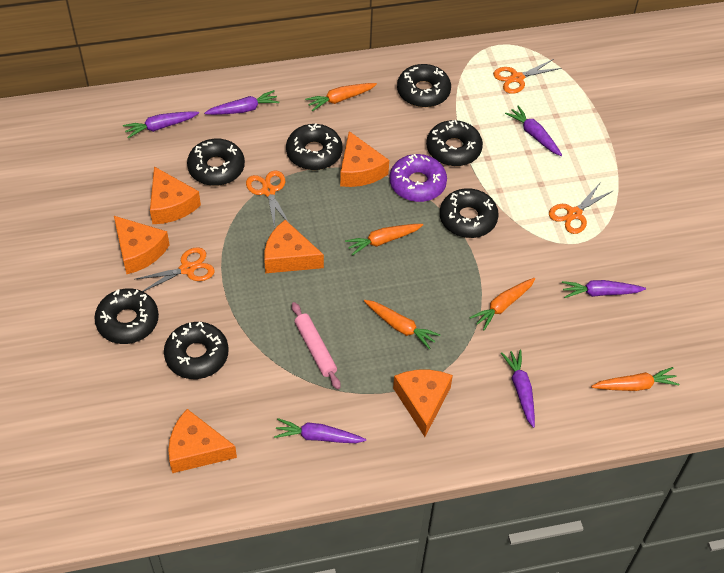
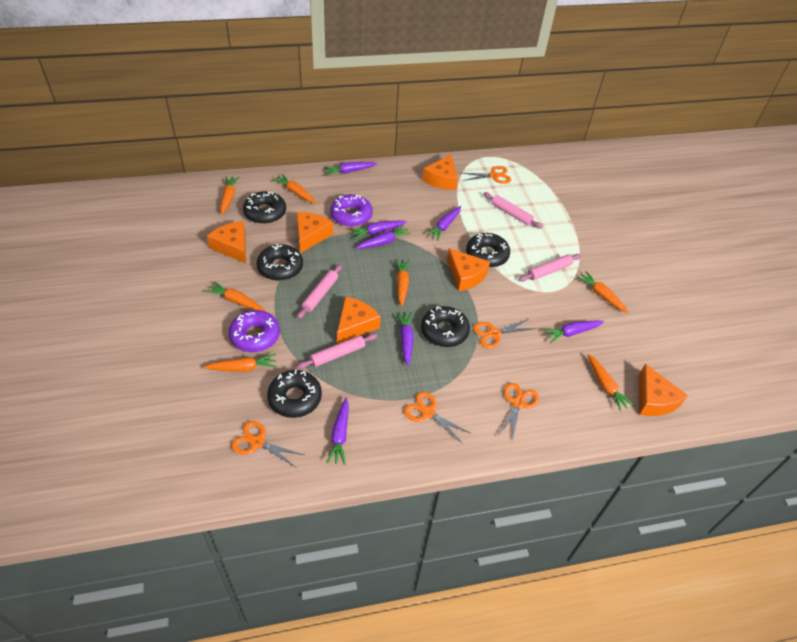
black donut: 7 -> 5
orange carrot: 5 -> 7
orange scissors: 4 -> 5
pink rolling pin: 1 -> 4
purple carrot: 6 -> 7
purple donut: 1 -> 2

